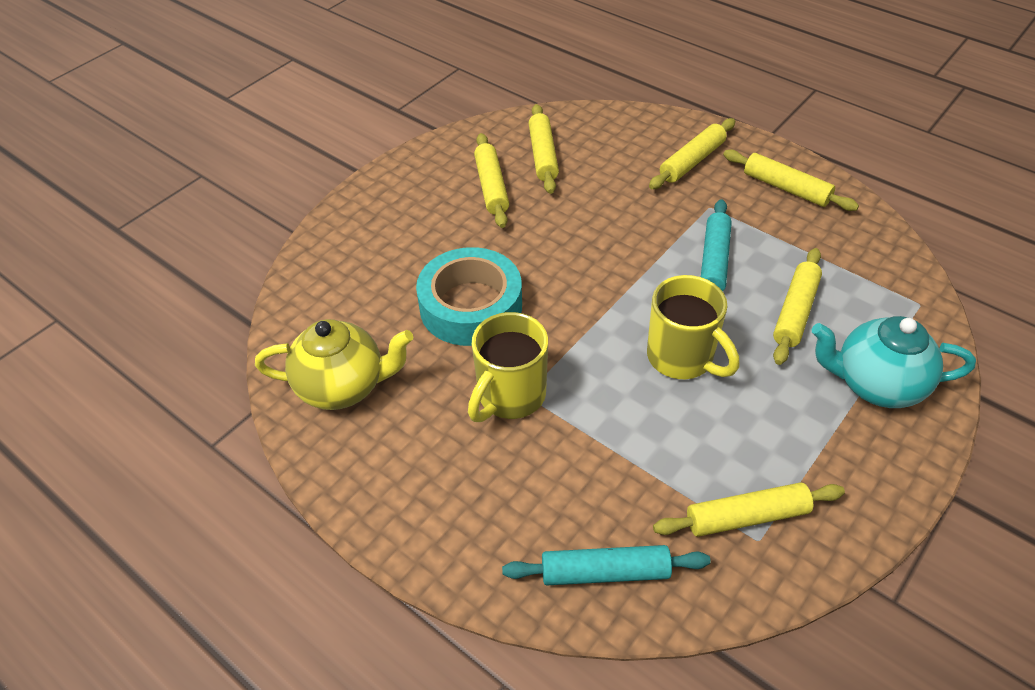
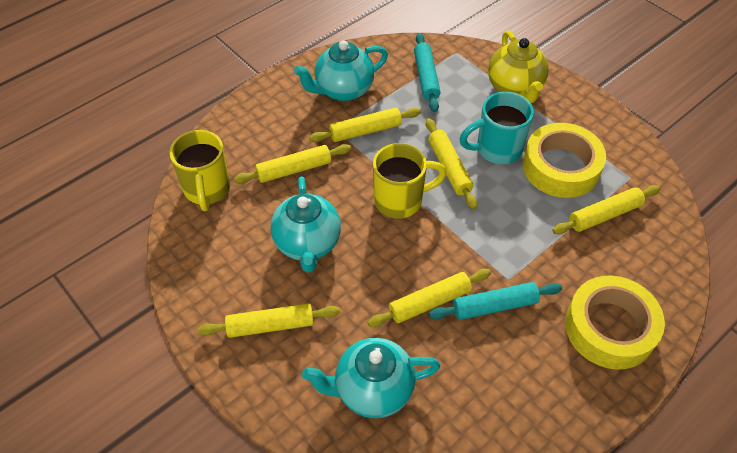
turquoise mug: 0 -> 1
turquoise tape: 1 -> 0
turquoise teapot: 1 -> 3
yellow tape: 0 -> 2

